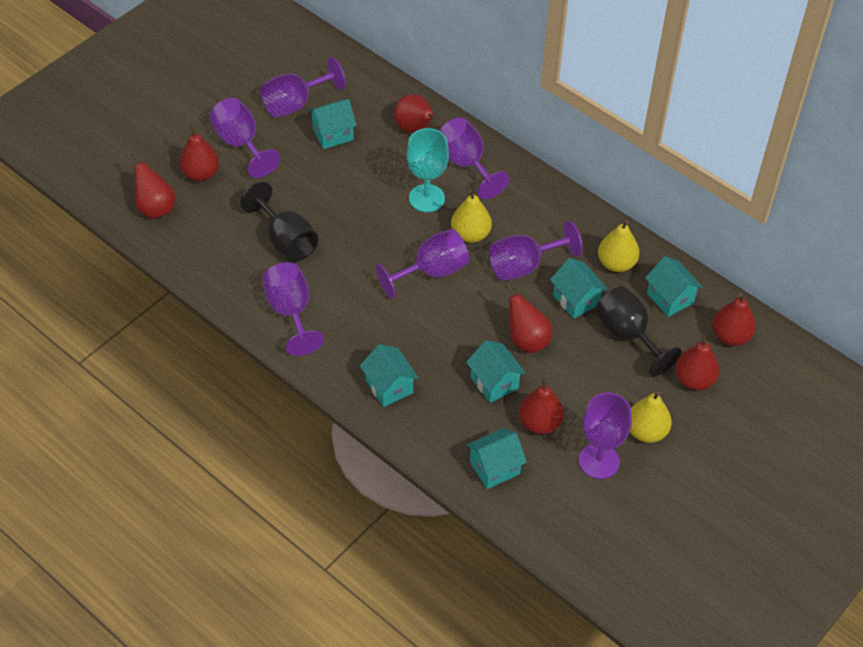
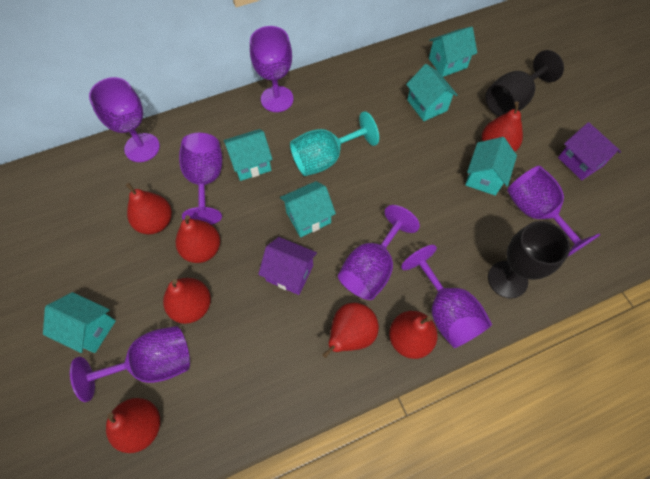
purple house: 0 -> 2
yellow pear: 3 -> 0

